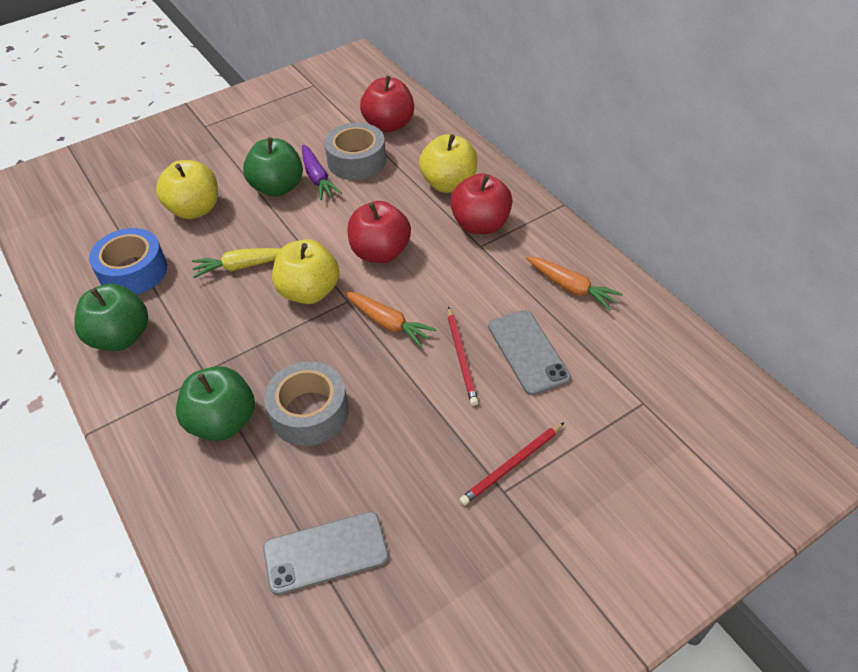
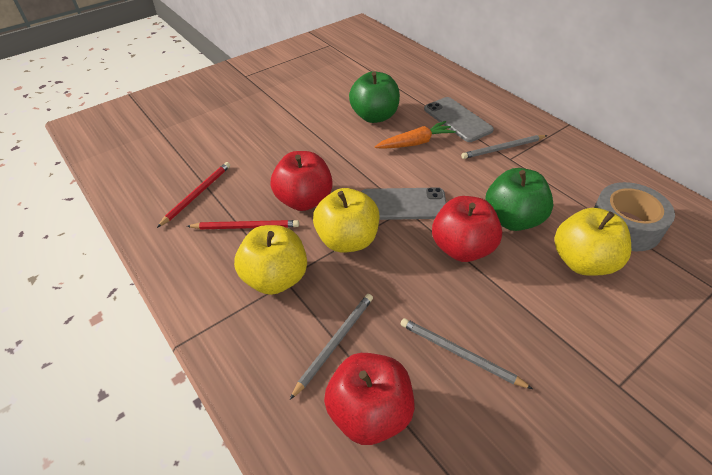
blue tape: 1 -> 0
green apple: 3 -> 2
grey pencil: 0 -> 3
grey tape: 2 -> 1
orange carrot: 2 -> 1
purple carrot: 1 -> 0
yellow carrot: 1 -> 0

